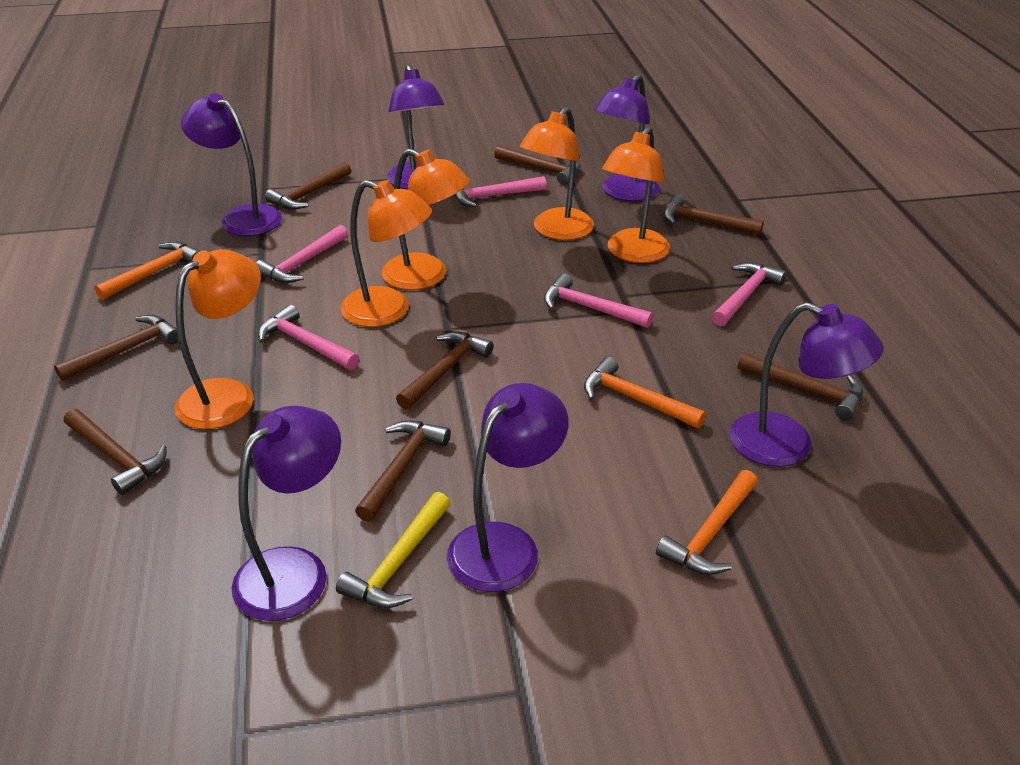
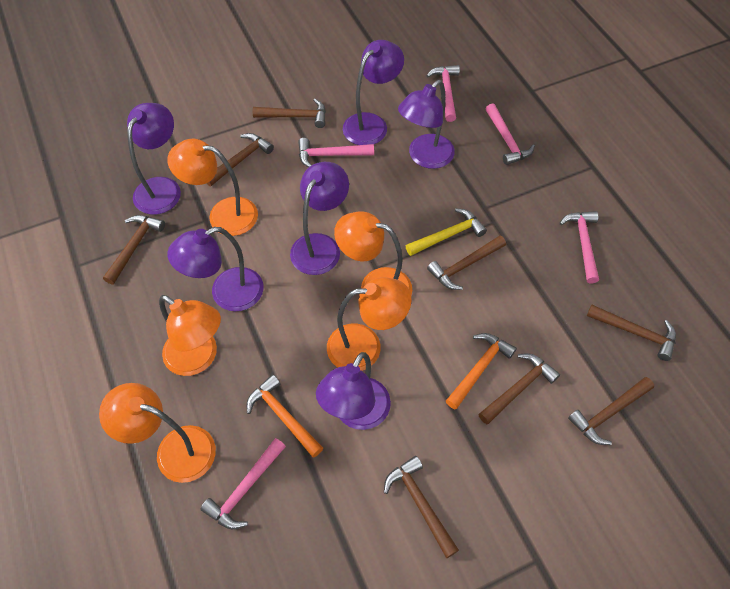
orange hammer: 3 -> 2

